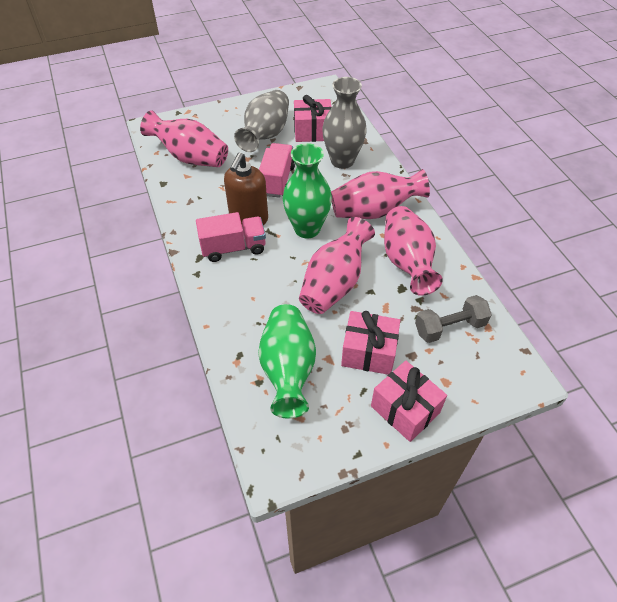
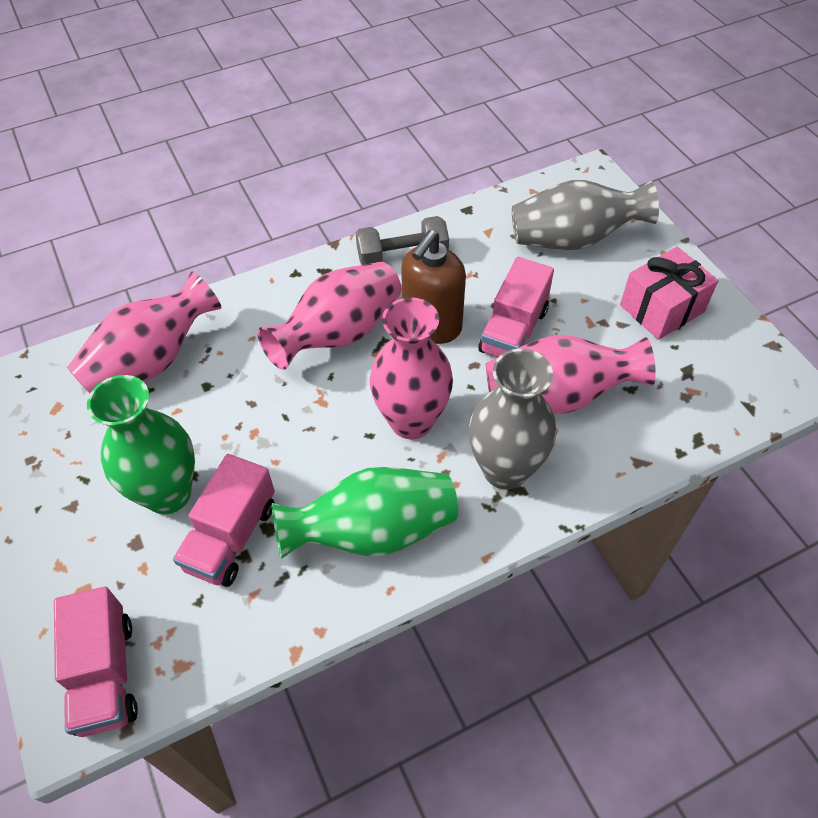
pink gift: 3 -> 1
pink truck: 2 -> 3

